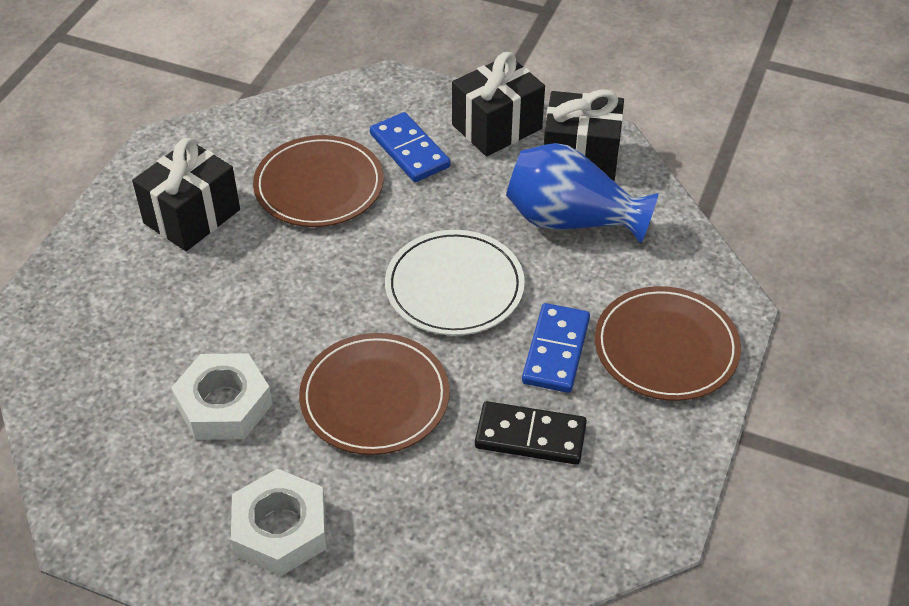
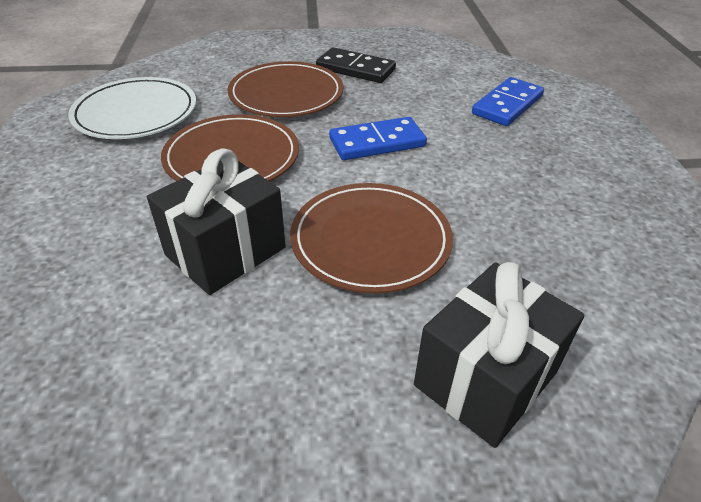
black gift: 3 -> 2
blue vase: 1 -> 0
white nut: 2 -> 0

